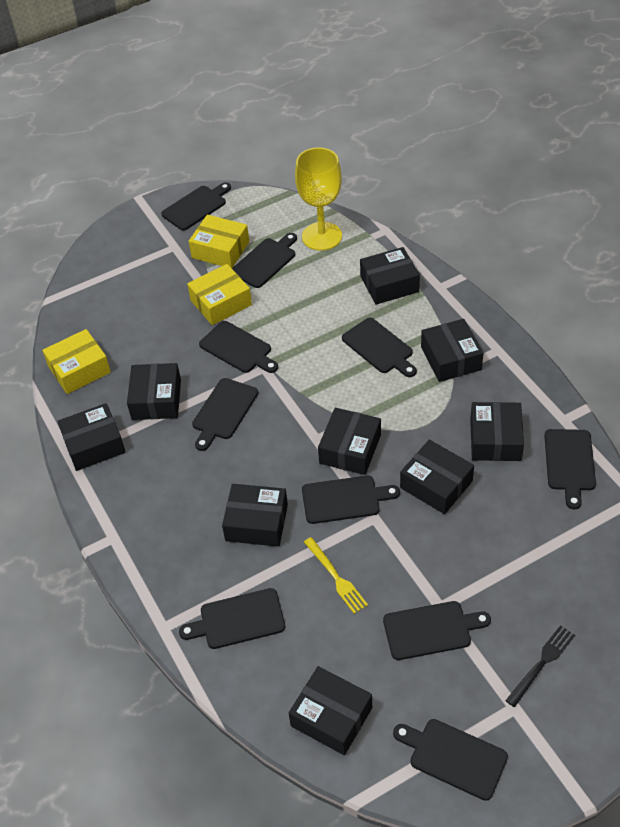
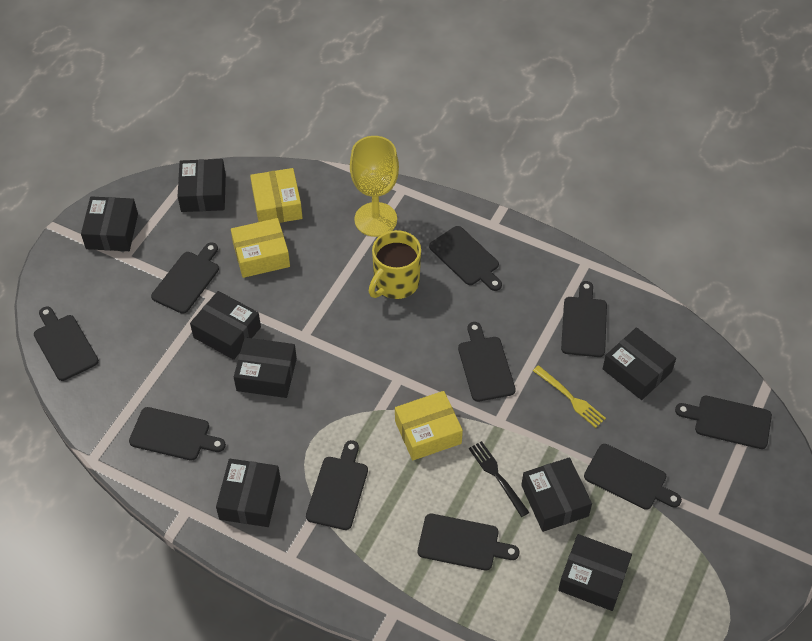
black box: 9 -> 8
yellow mug: 0 -> 1

